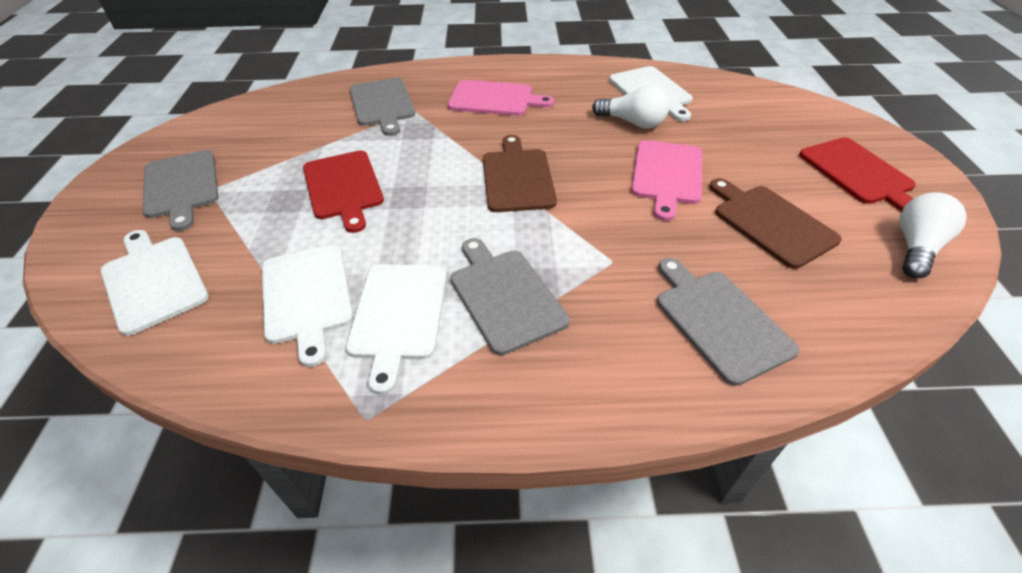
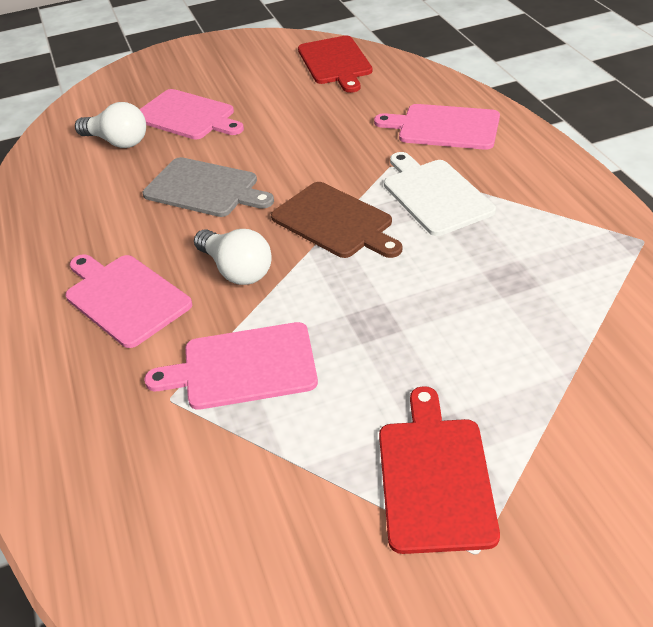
brown cutting board: 2 -> 1
grey cutting board: 4 -> 1
pink cutting board: 2 -> 4
white cutting board: 4 -> 1

